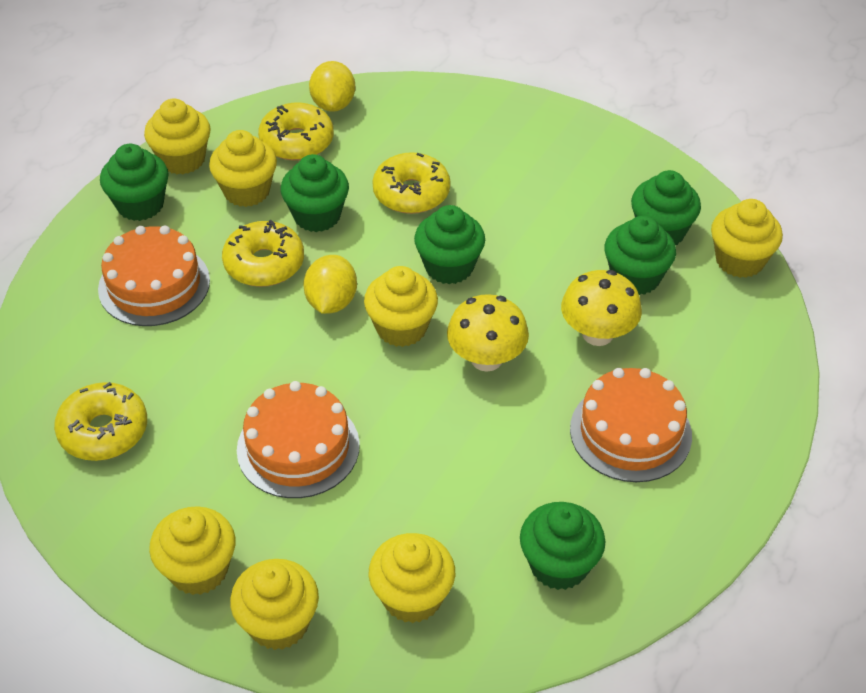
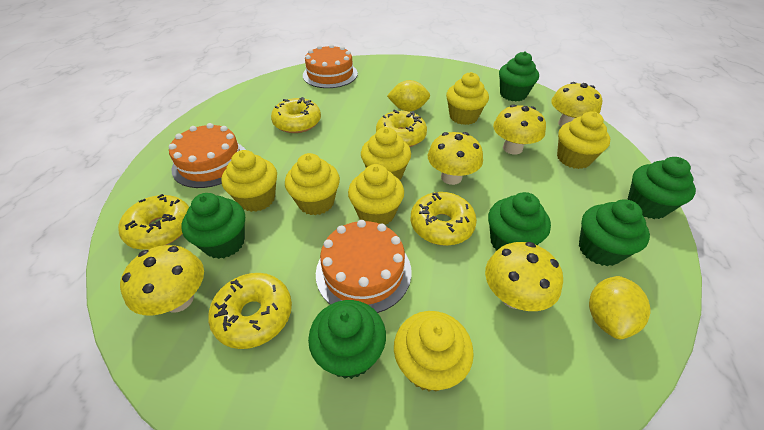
yellow donut: 4 -> 5
yellow mushroom: 2 -> 5

